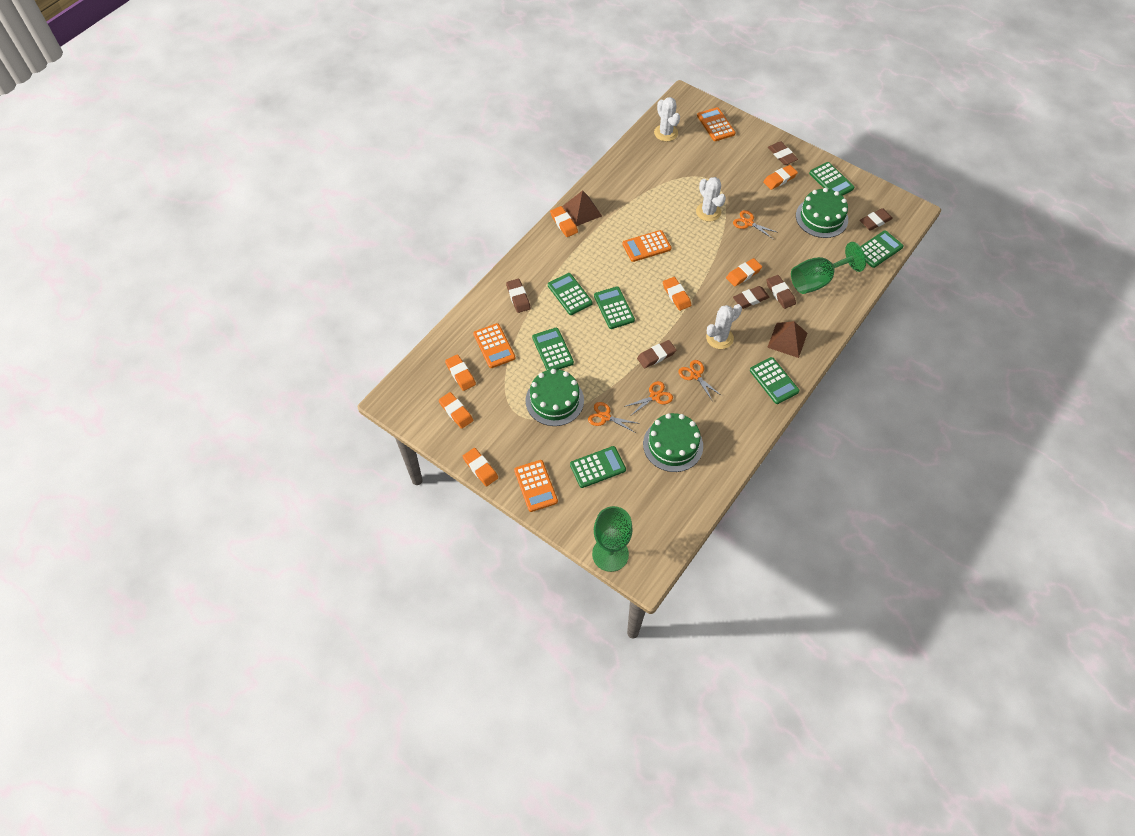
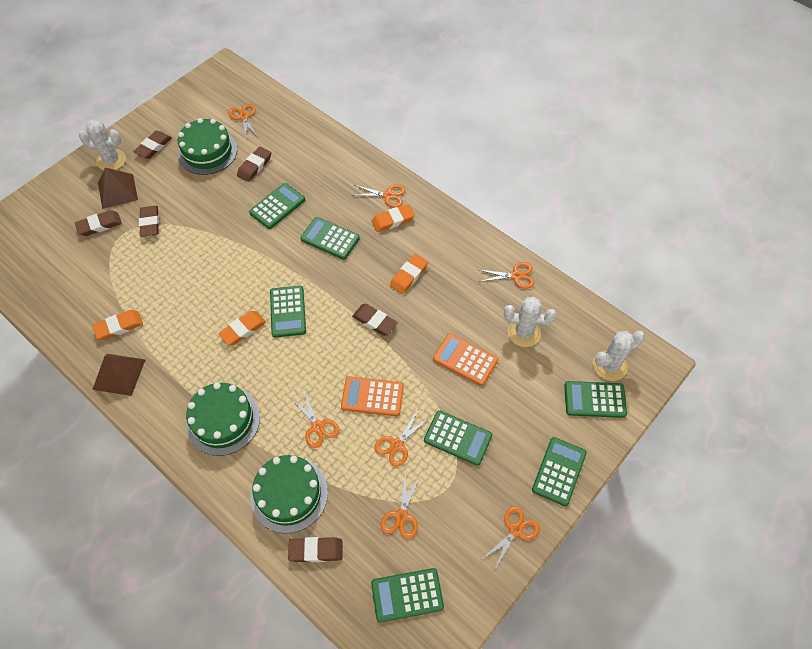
green goblet: 2 -> 0
orange calculator: 4 -> 2
orange eraser: 7 -> 4
orange scissors: 4 -> 7

